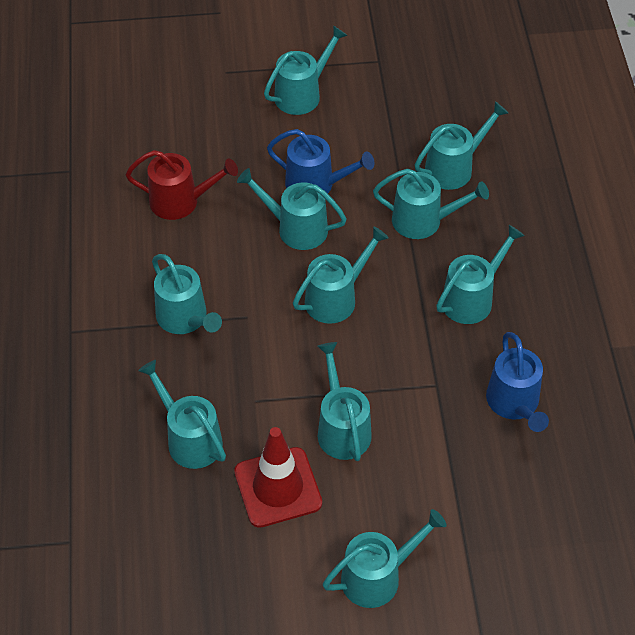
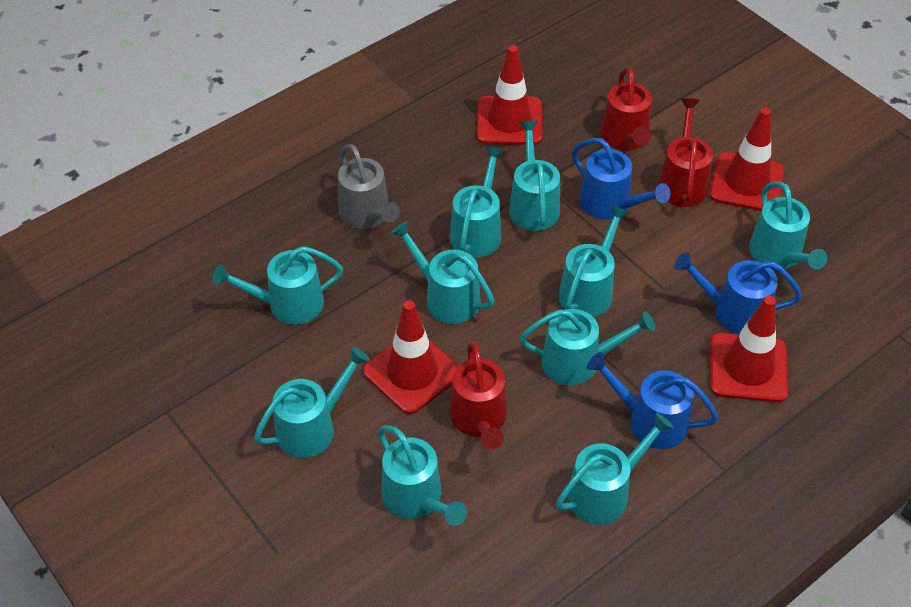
blue watering can: 2 -> 3
grey watering can: 0 -> 1
red traffic cone: 1 -> 4
red watering can: 1 -> 3

